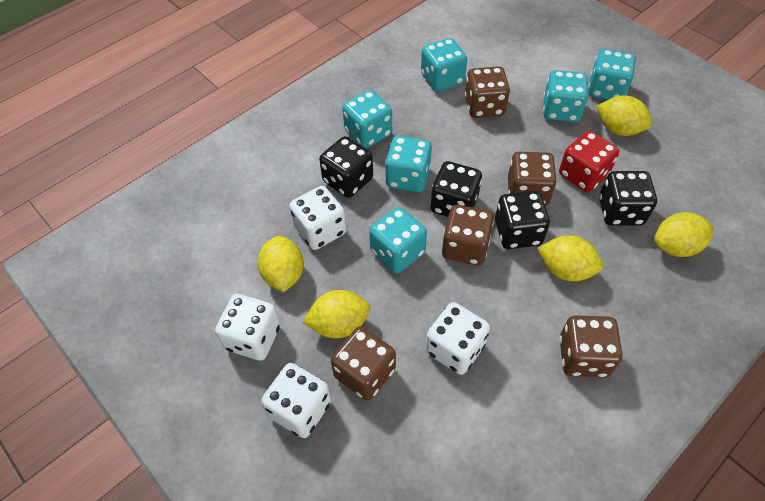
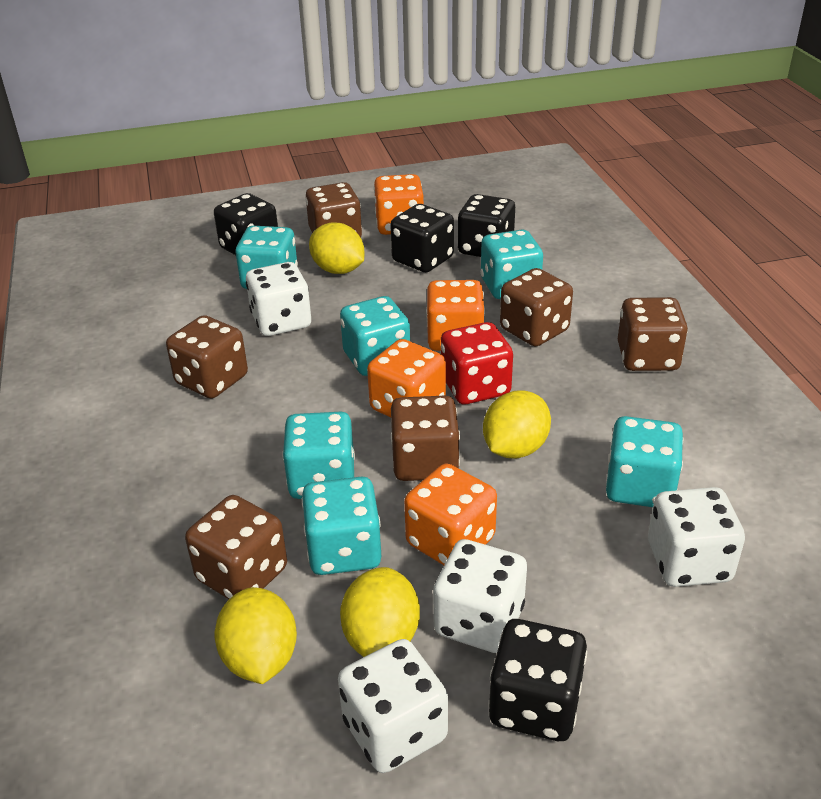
brown dice: 5 -> 6
orange dice: 0 -> 4
yellow lemon: 5 -> 4

